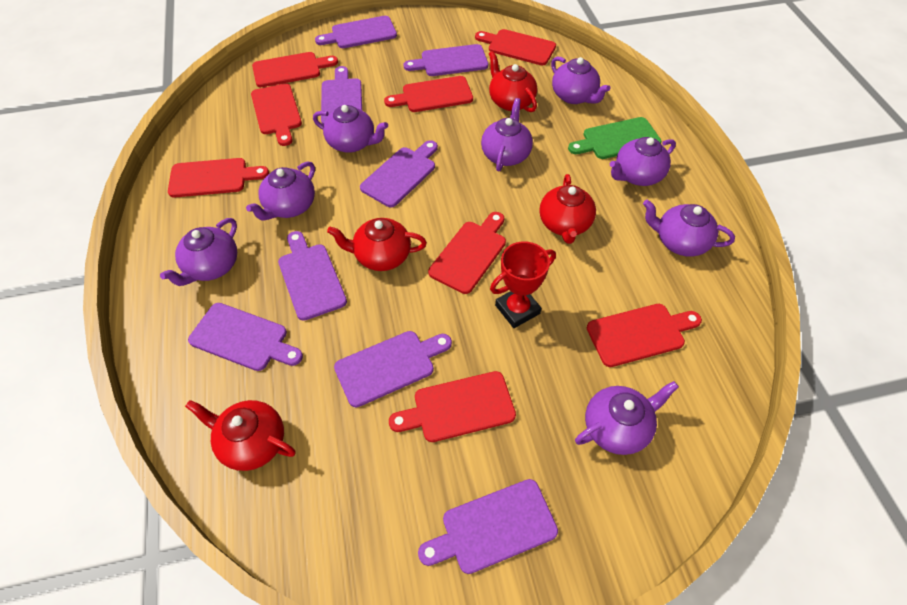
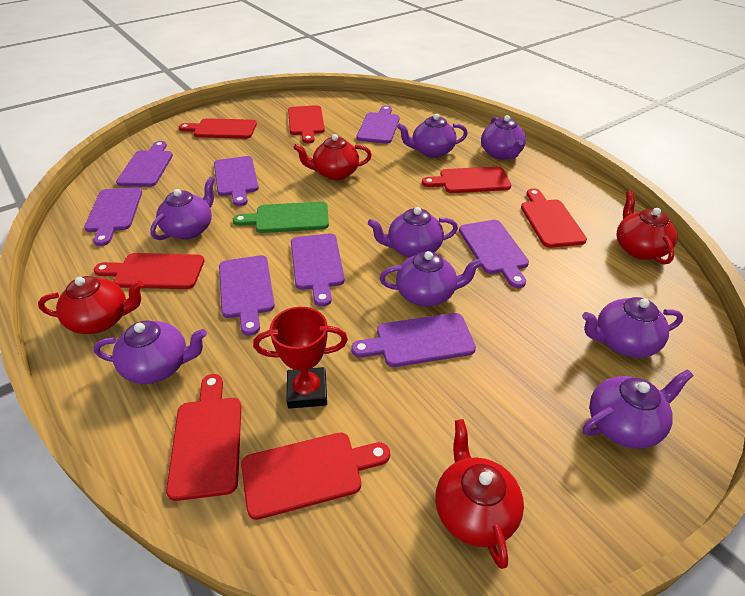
red cutting board: 8 -> 7

